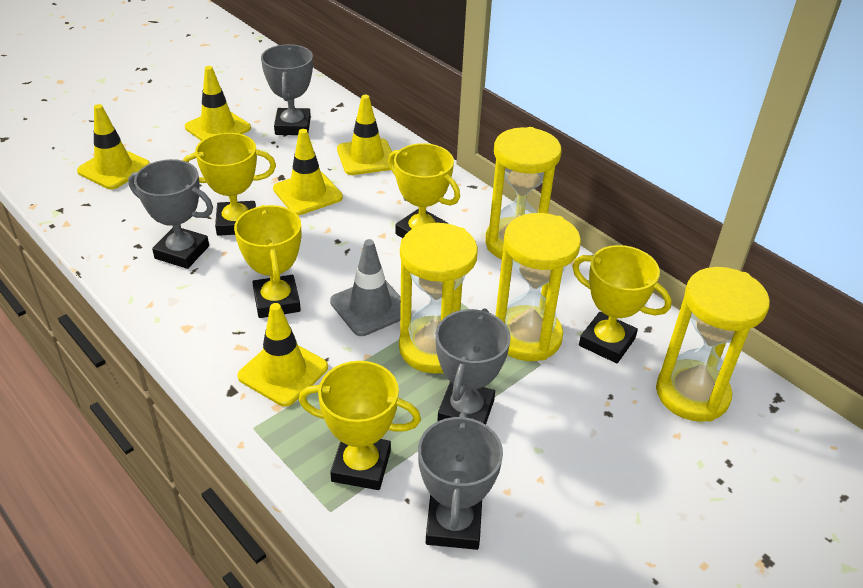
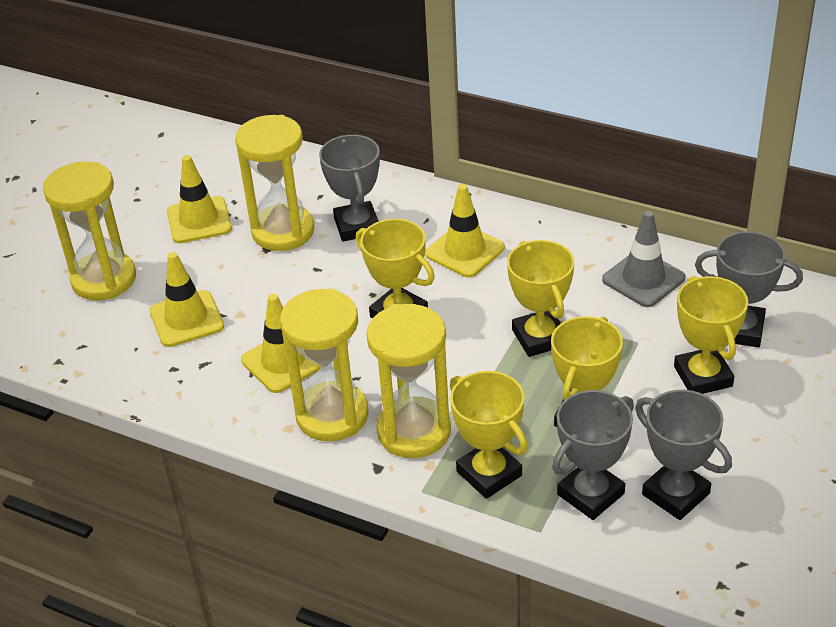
yellow traffic cone: 5 -> 4

